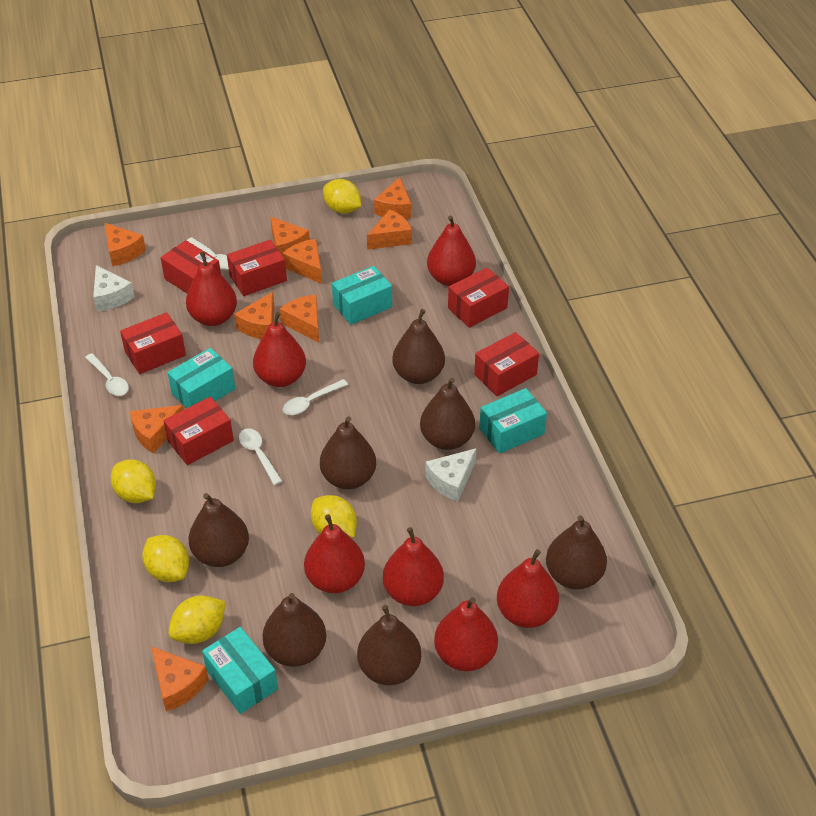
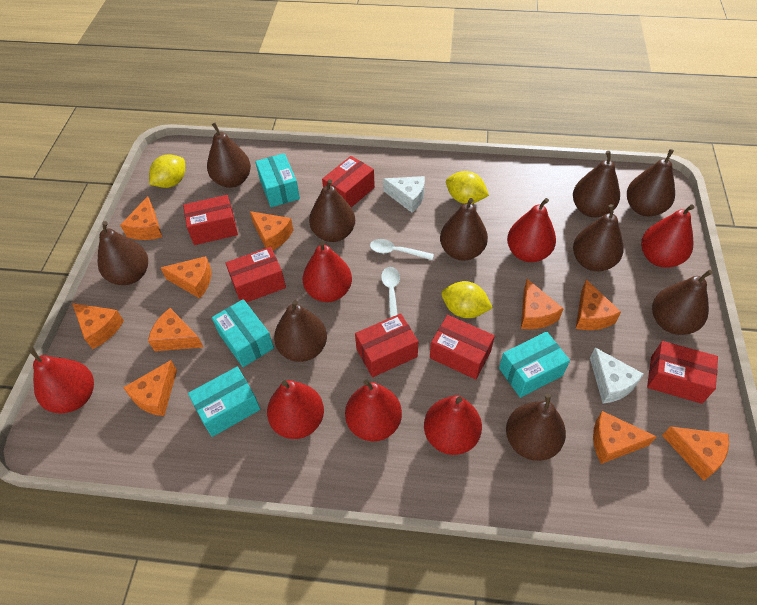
brown pear: 7 -> 10
orange cheese: 9 -> 10
white spoon: 4 -> 2
yellow lemon: 5 -> 3

